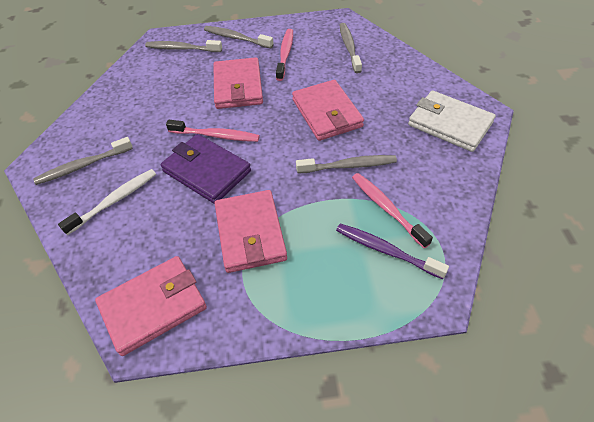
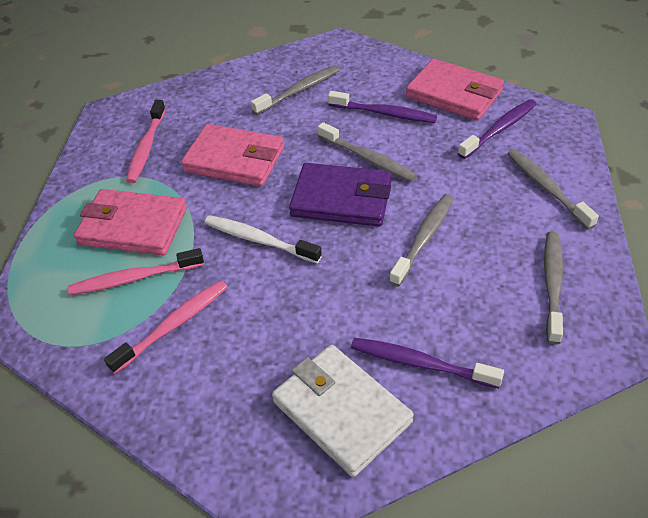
pink wallet: 4 -> 3
purple toothbrush: 1 -> 3

